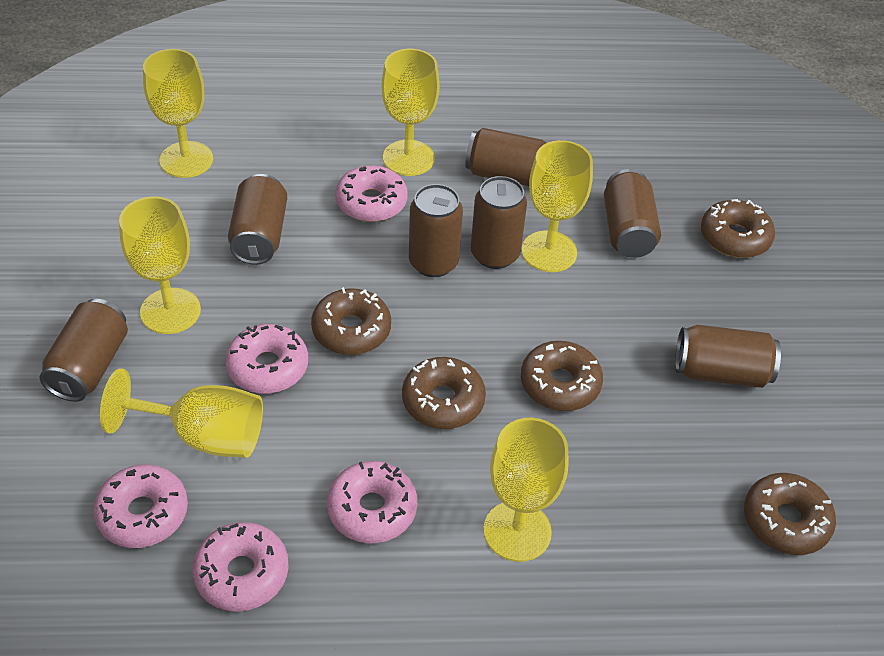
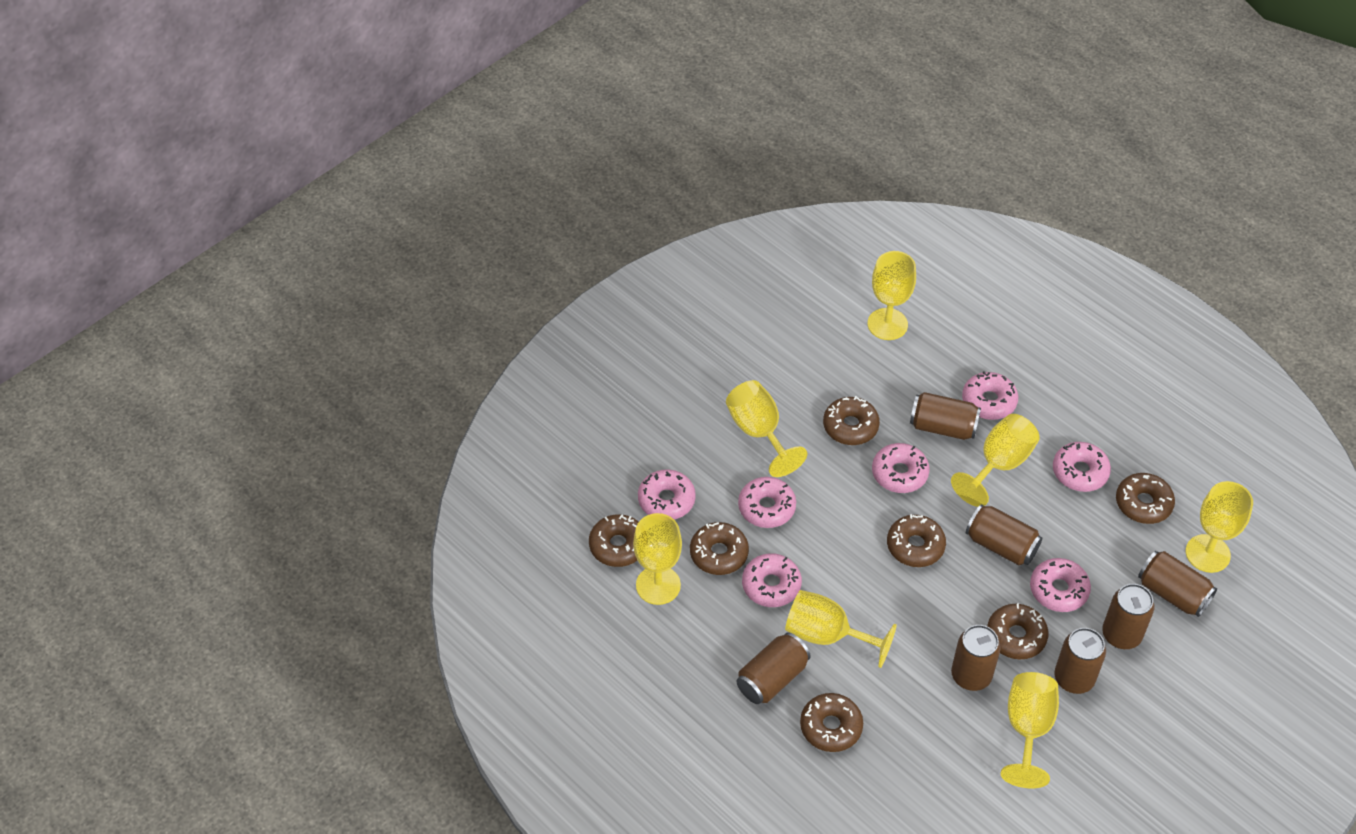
brown donut: 5 -> 7
pink donut: 5 -> 7
yellow goblet: 6 -> 7

